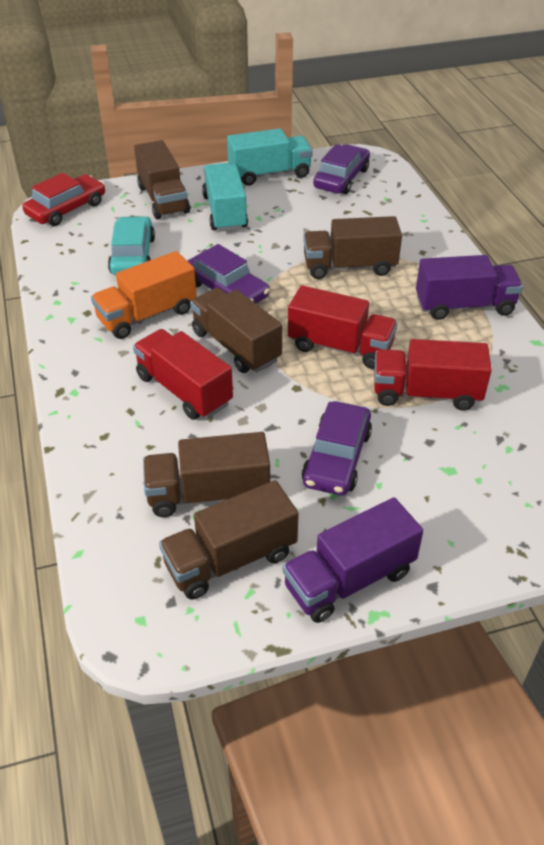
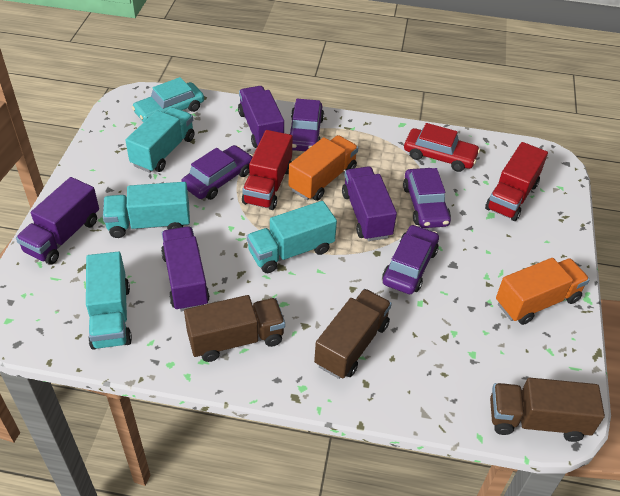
brown truck: 5 -> 3
orange truck: 1 -> 2
purple car: 3 -> 4
purple truck: 2 -> 4
red truck: 3 -> 2
turquoise truck: 2 -> 4

